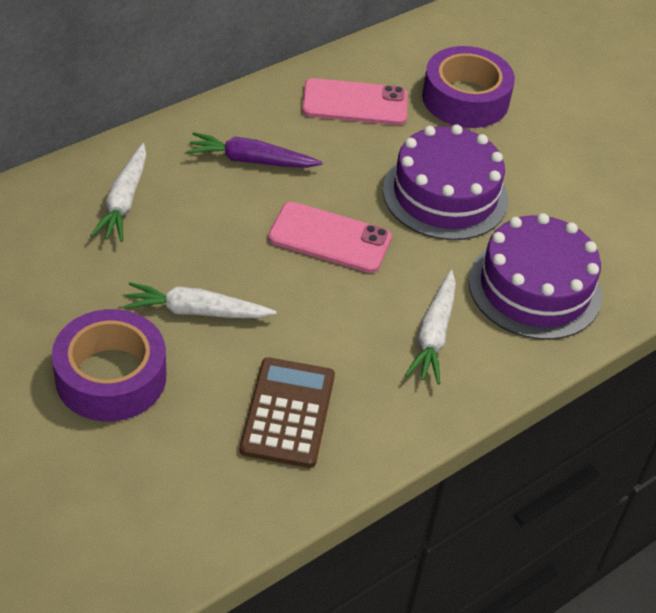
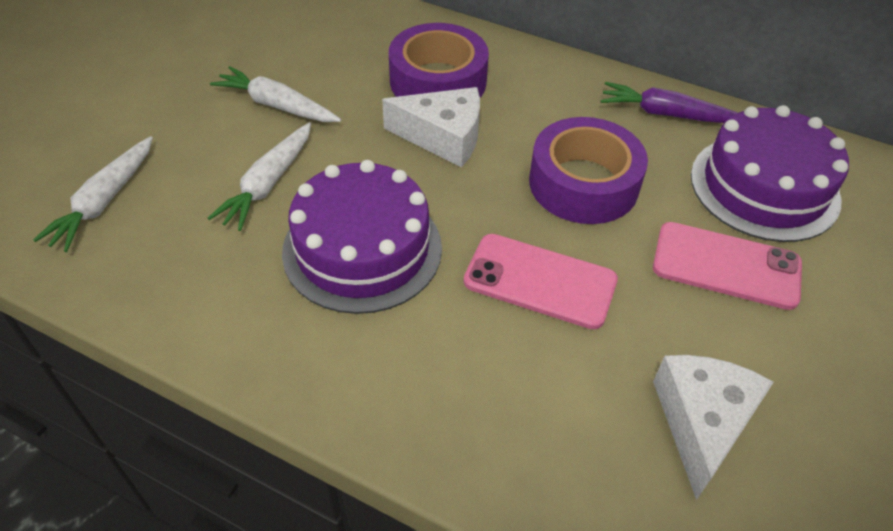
brown calculator: 1 -> 0
white cheese: 0 -> 2

